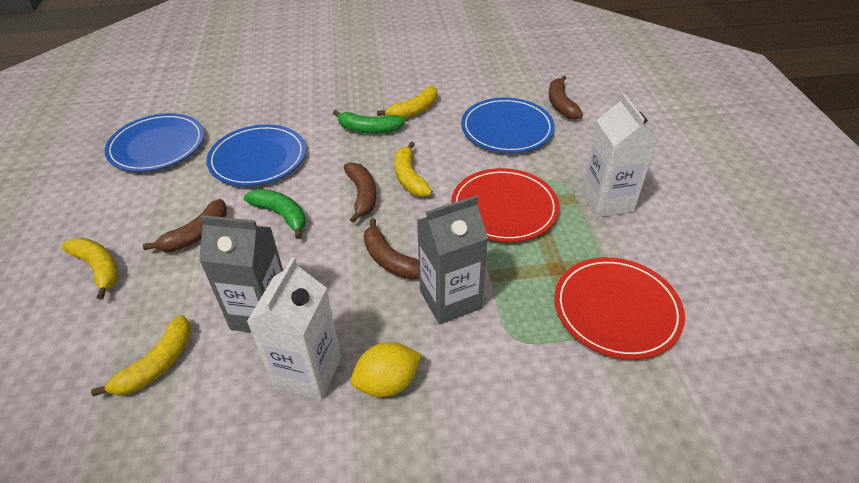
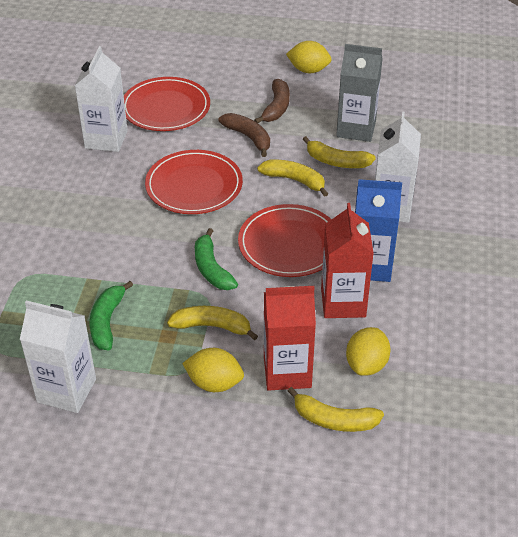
blue carton: 0 -> 1
blue plate: 3 -> 0
brown banana: 4 -> 2
grey carton: 2 -> 1
red carton: 0 -> 2
red plate: 2 -> 3
white carton: 2 -> 3
yellow lemon: 1 -> 3

